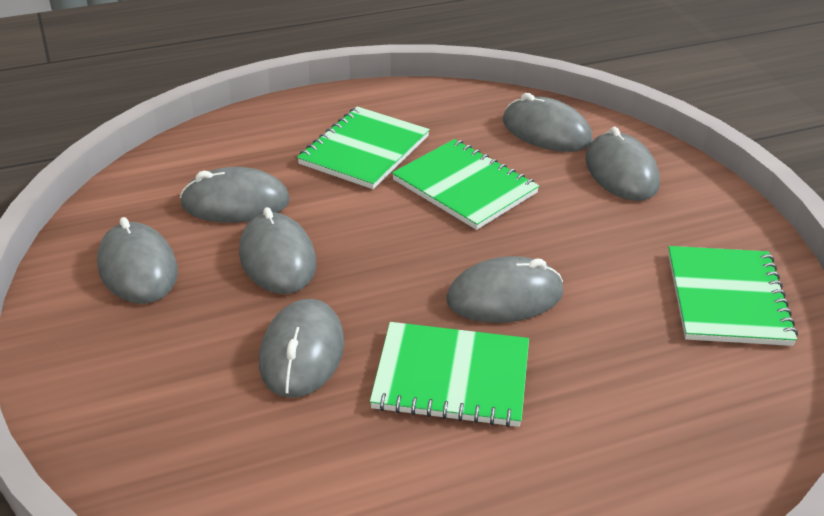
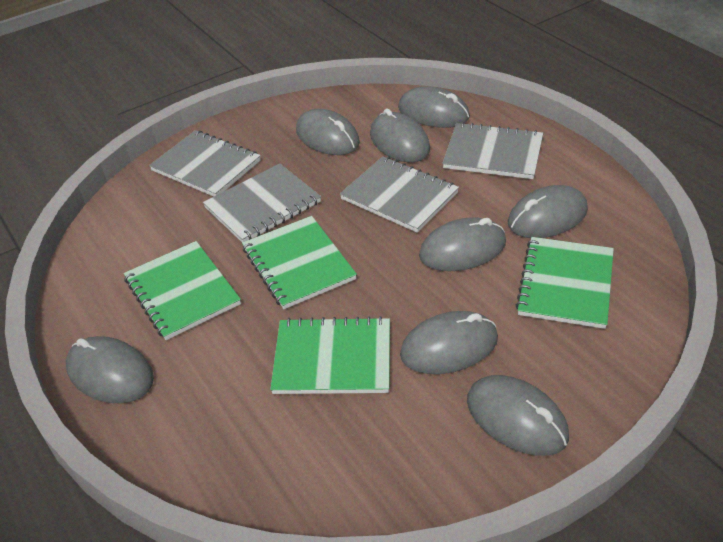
grey mouse: 7 -> 8
grey notebook: 0 -> 4

